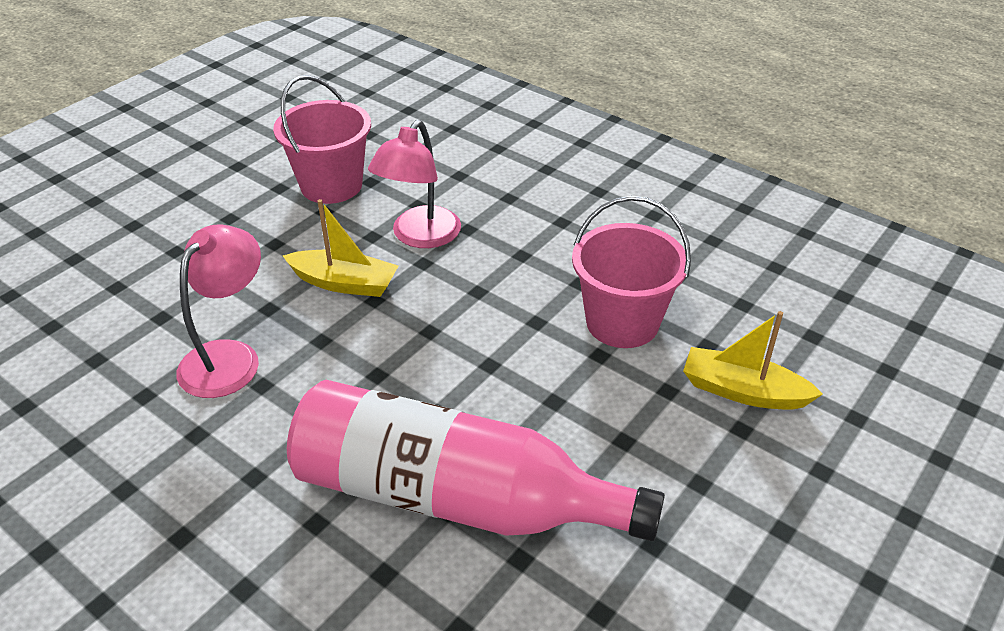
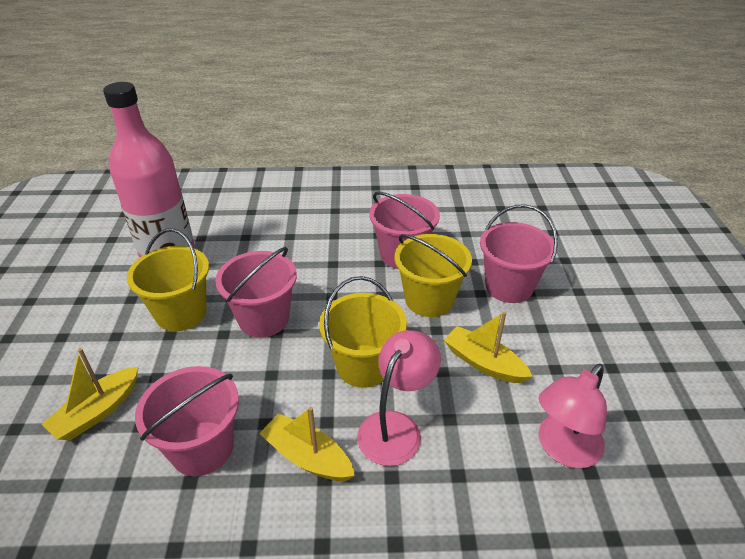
pink bucket: 2 -> 4
yellow boat: 2 -> 3
yellow bucket: 0 -> 3

